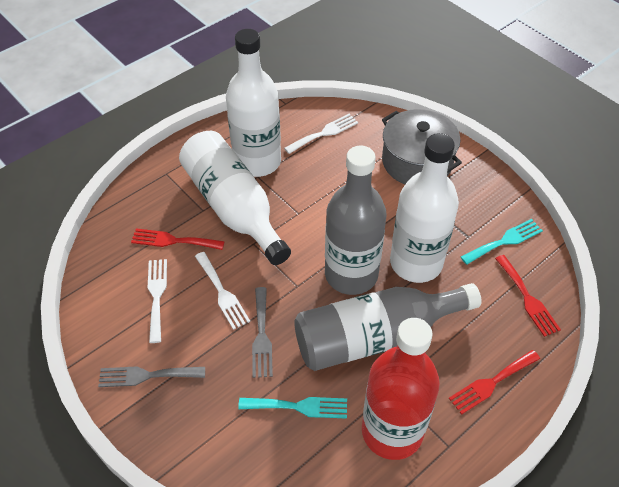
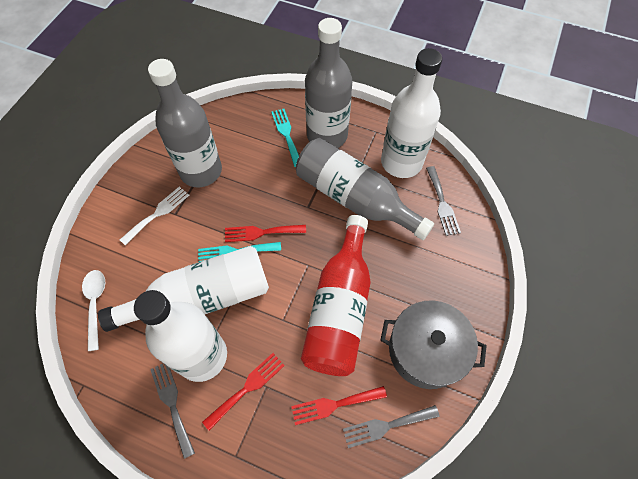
grey bottle: 2 -> 3
grey fork: 2 -> 3
white fork: 3 -> 1
white spoon: 0 -> 1

